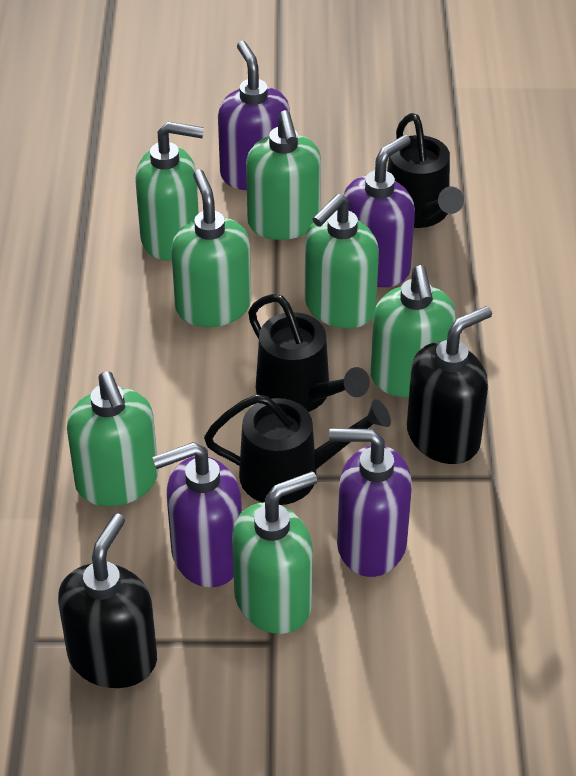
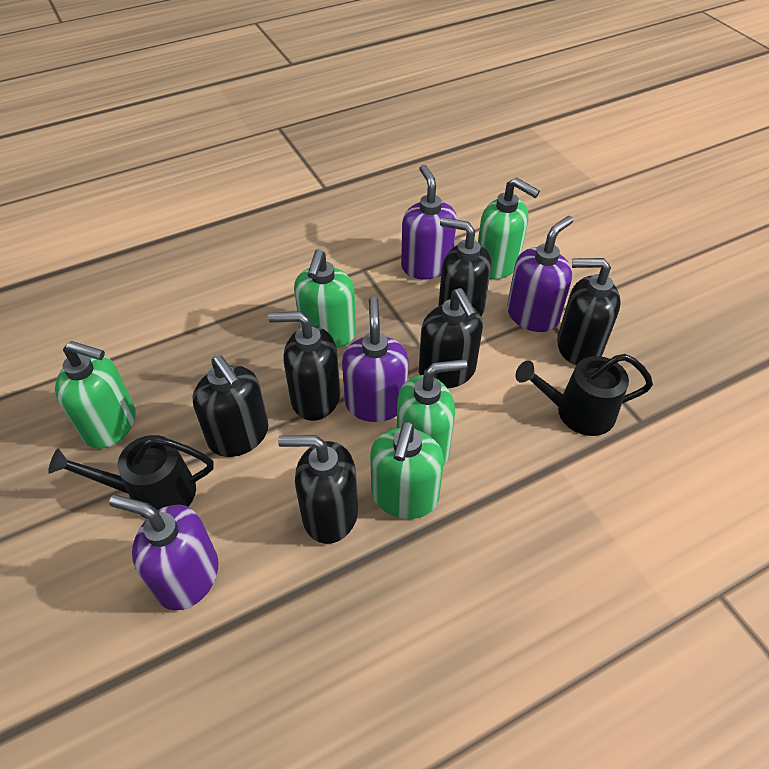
black soap dispenser: 2 -> 6
black watering can: 3 -> 2
green soap dispenser: 7 -> 5

